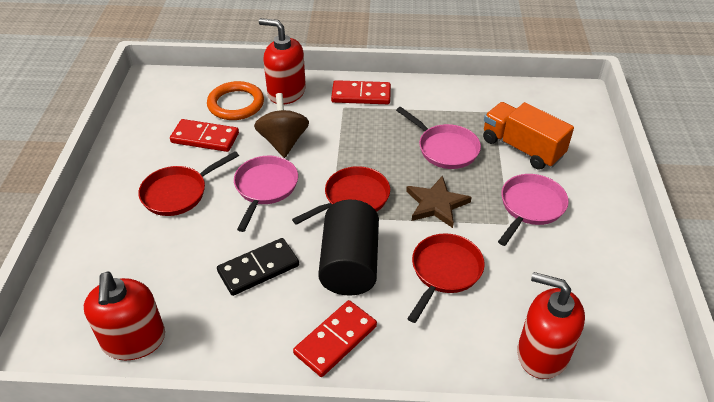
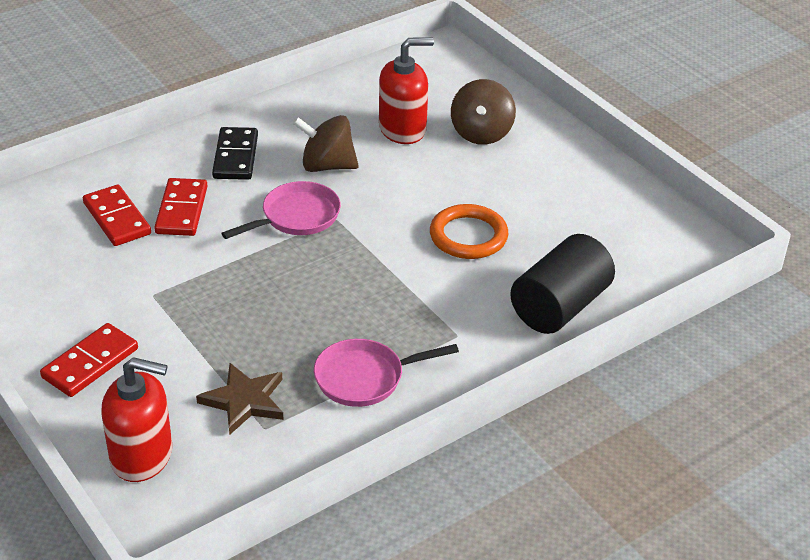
brown spinning top: 1 -> 2
orange truck: 1 -> 0
pink pan: 3 -> 2
red pan: 3 -> 0
red soap dispenser: 3 -> 2

